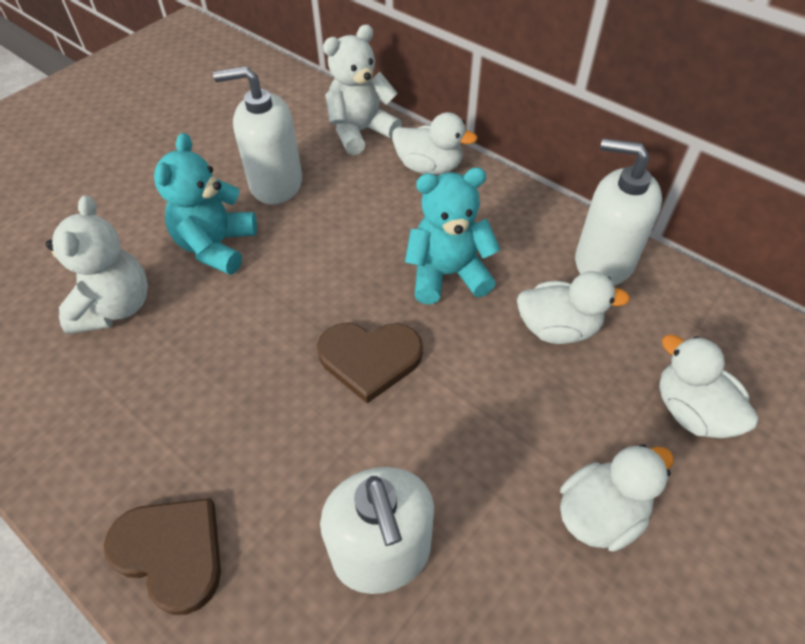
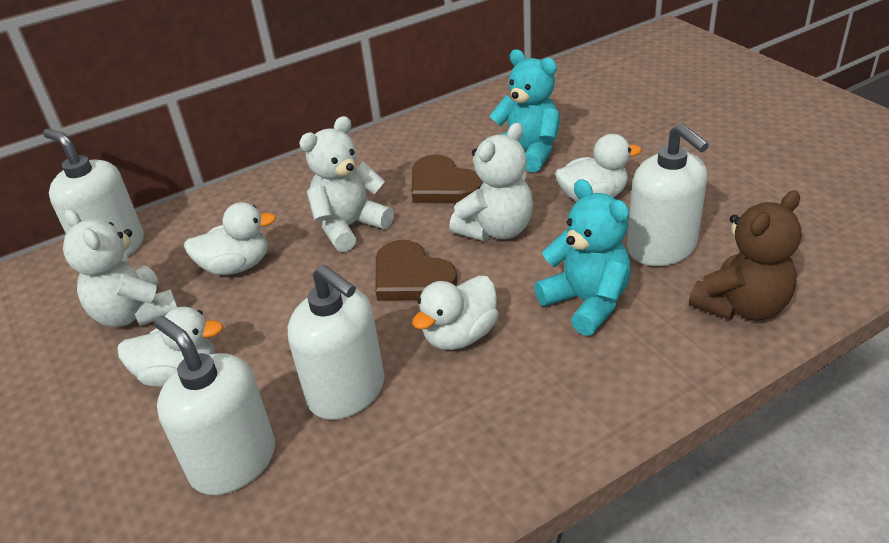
brown teddy bear: 0 -> 1
white soap dispenser: 3 -> 4
white teddy bear: 2 -> 3

